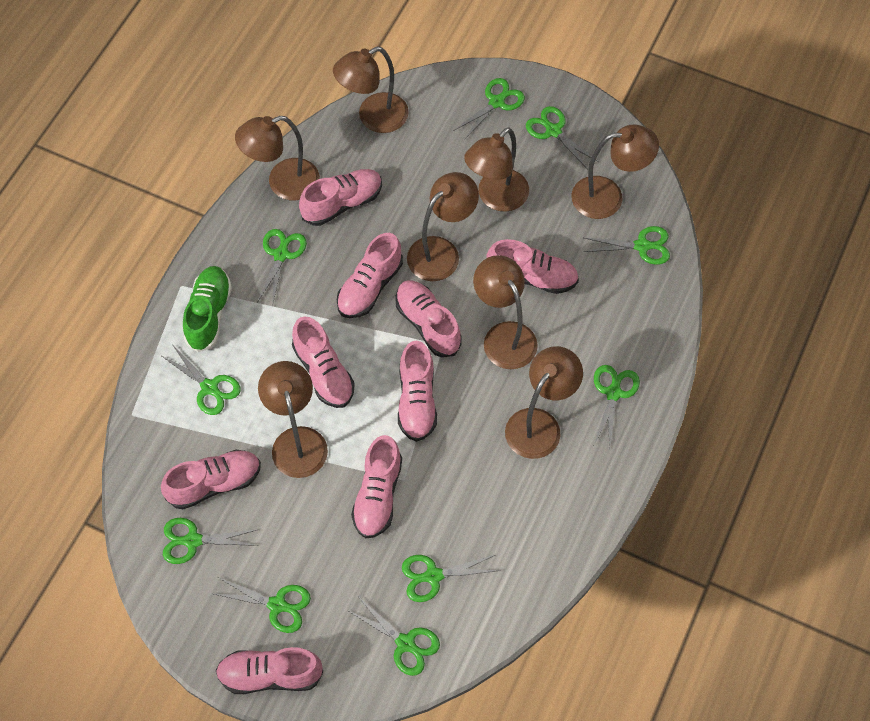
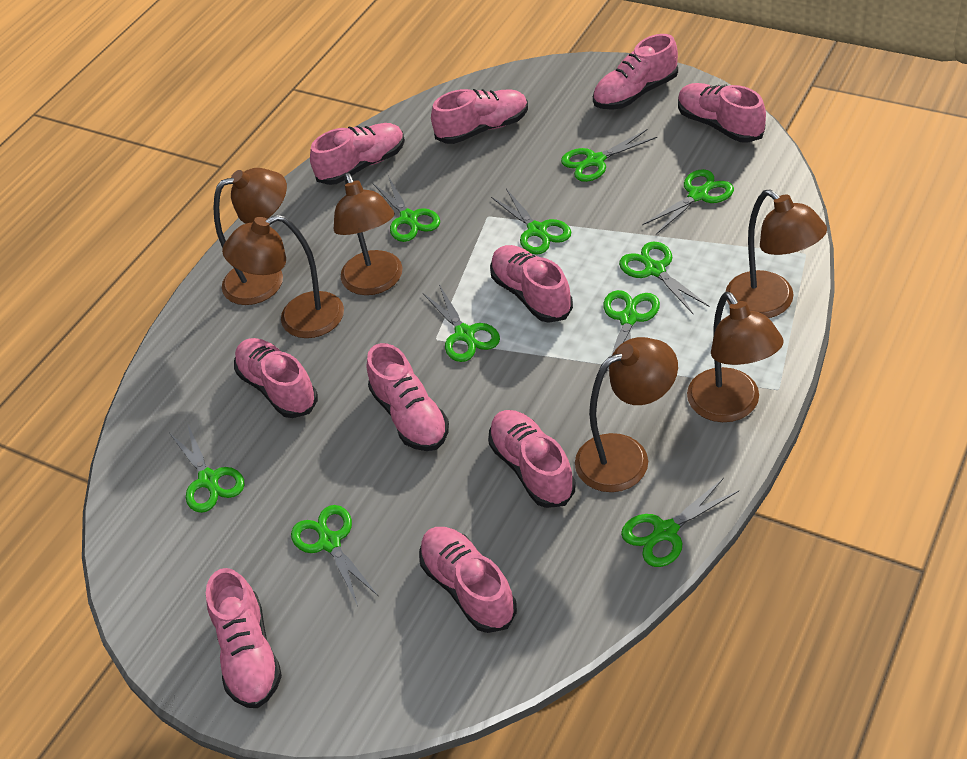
brown lamp: 8 -> 6
green shoe: 1 -> 0
pink shoe: 9 -> 10

